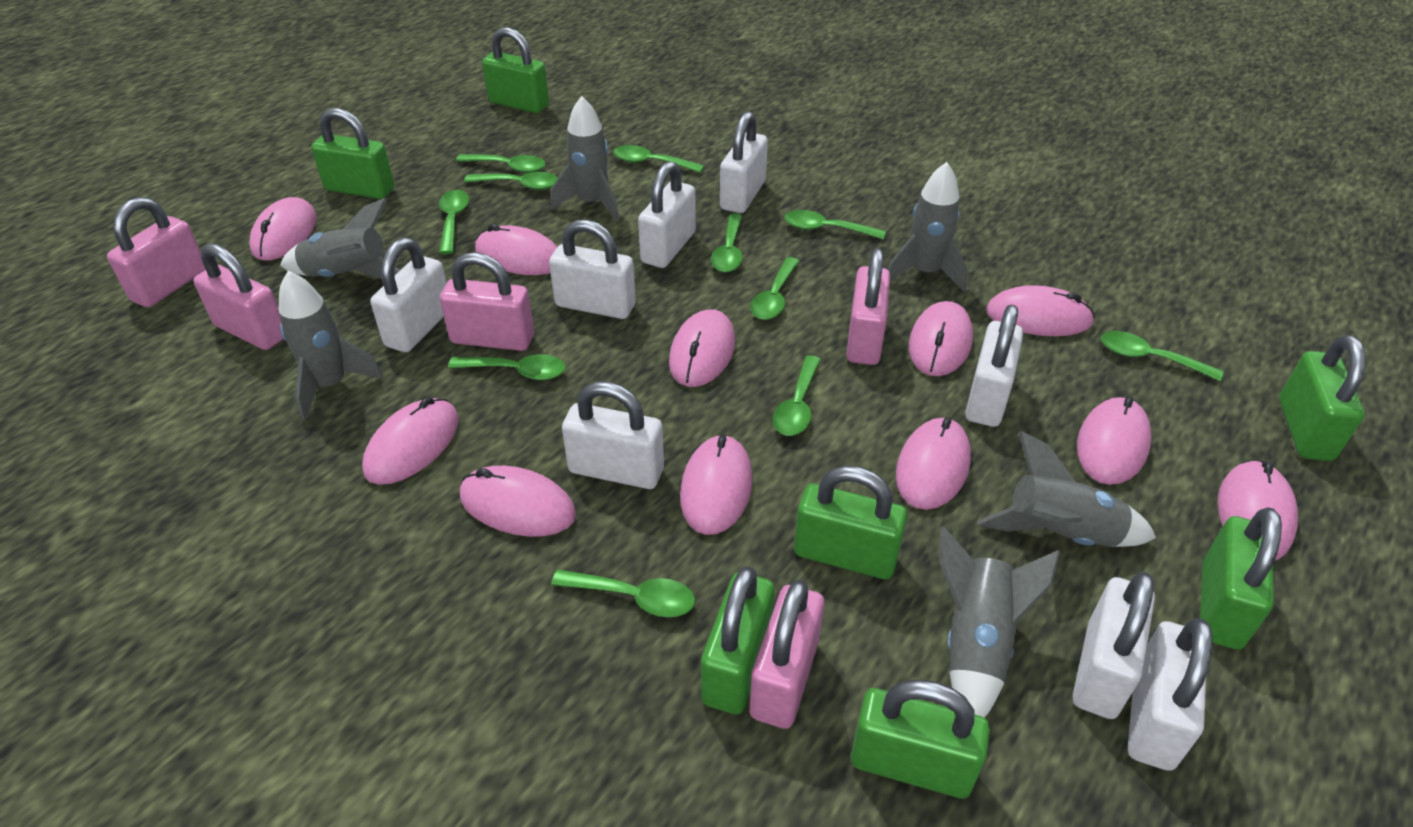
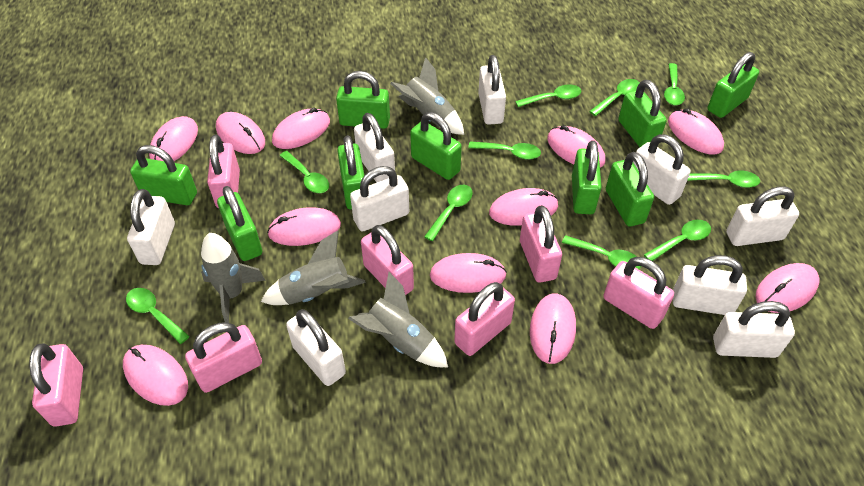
green padlock: 7 -> 9
green spoon: 11 -> 10
grey rocket: 6 -> 4
pink padlock: 5 -> 7
white padlock: 8 -> 9

